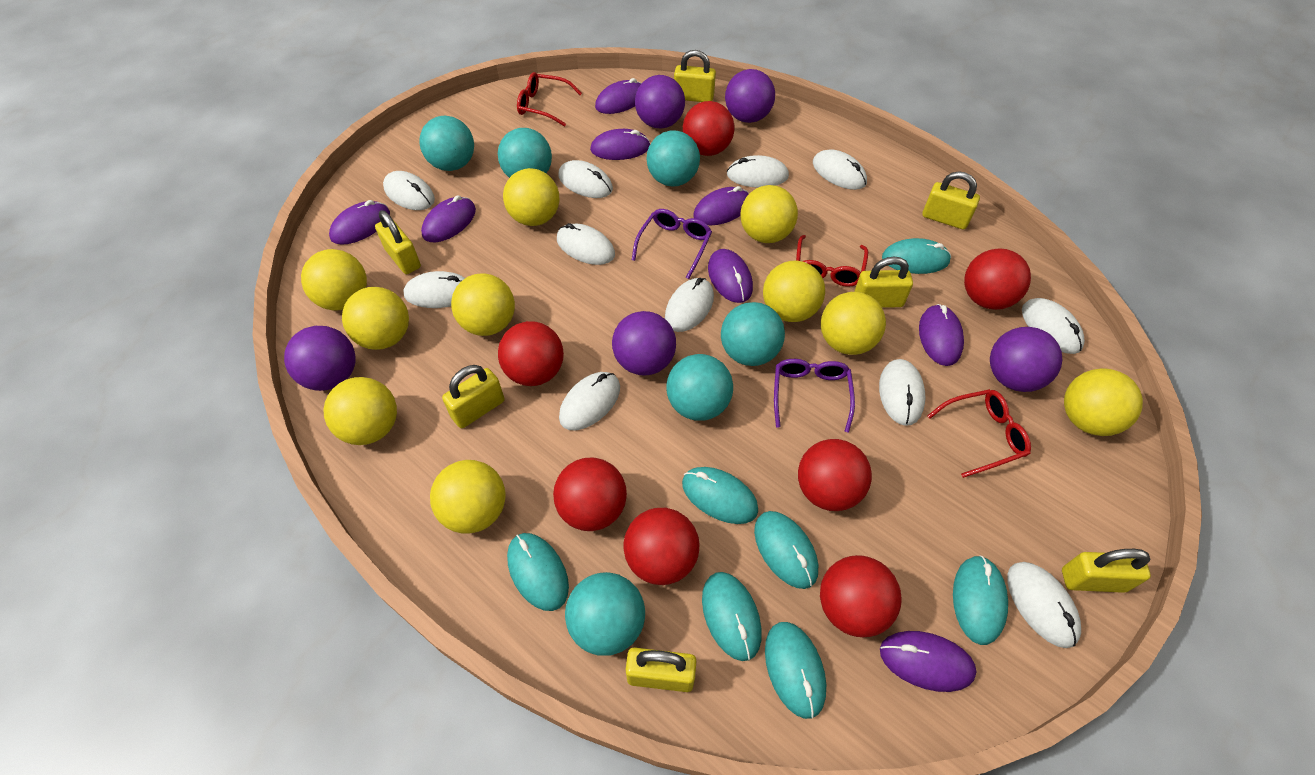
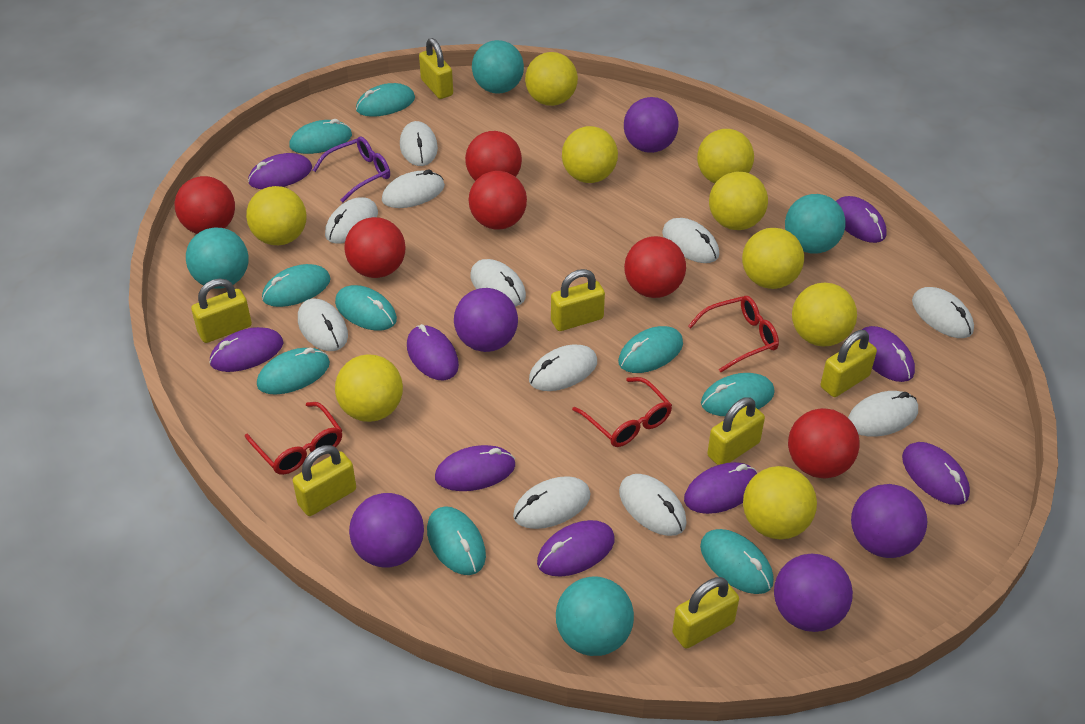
purple glasses: 2 -> 1
purple mouse: 8 -> 9
red ball: 7 -> 6
turquoise ball: 6 -> 4
turquoise mouse: 7 -> 9
yellow ball: 10 -> 9

